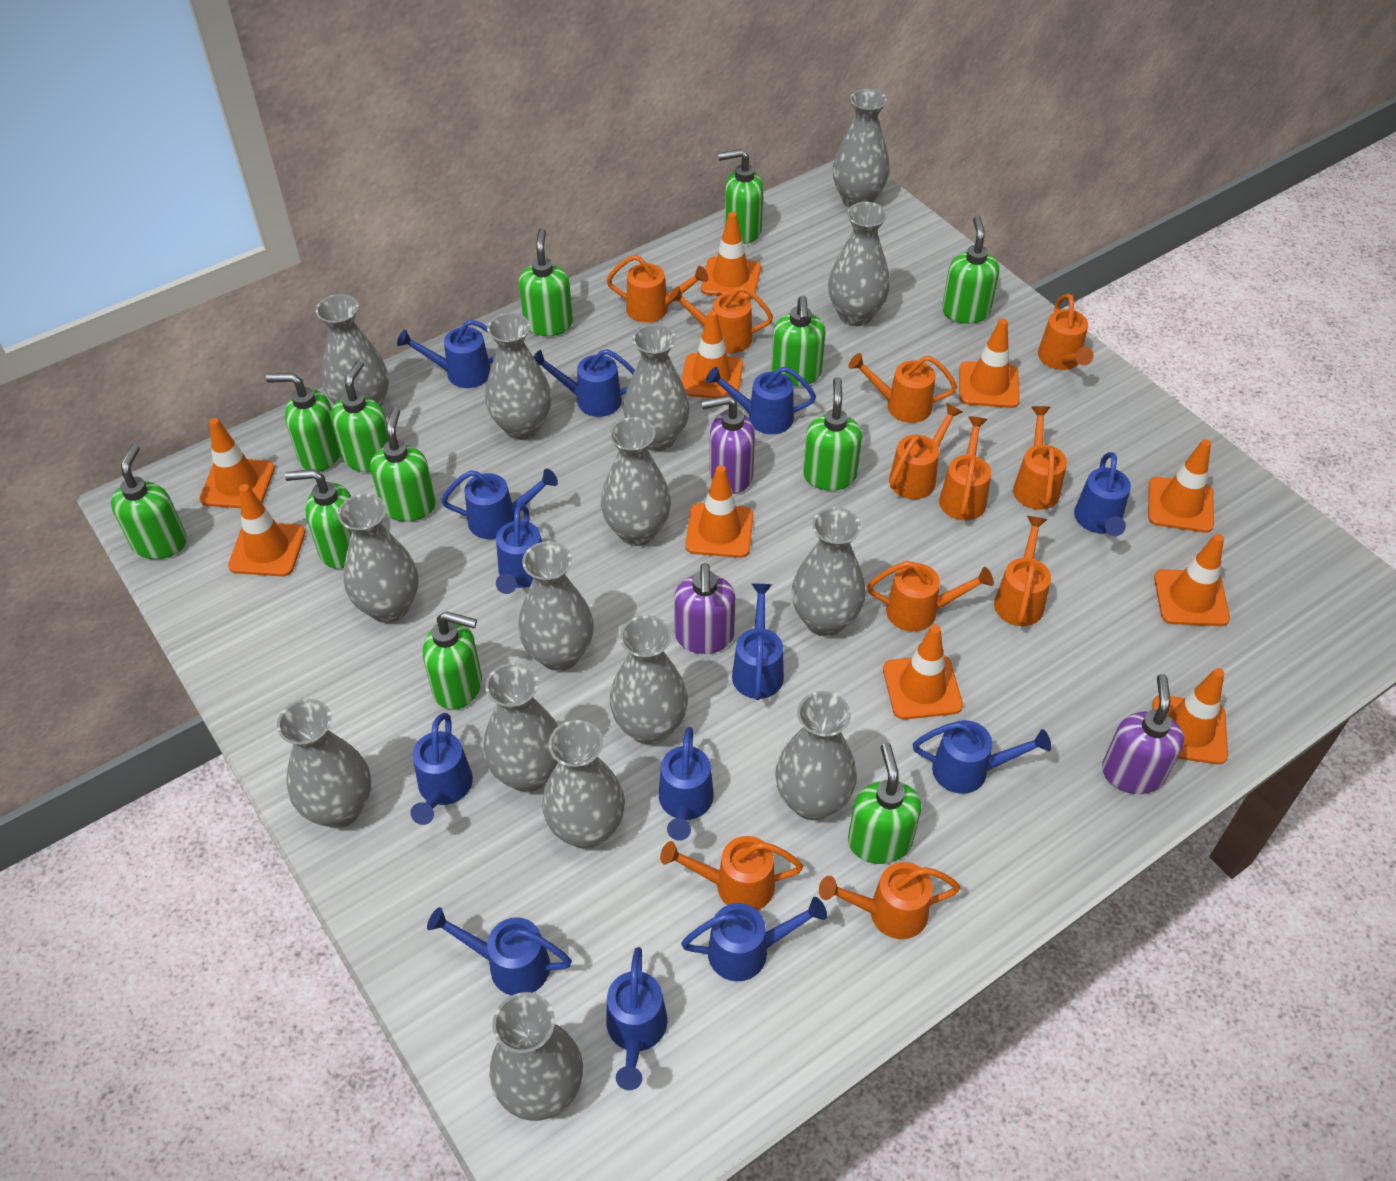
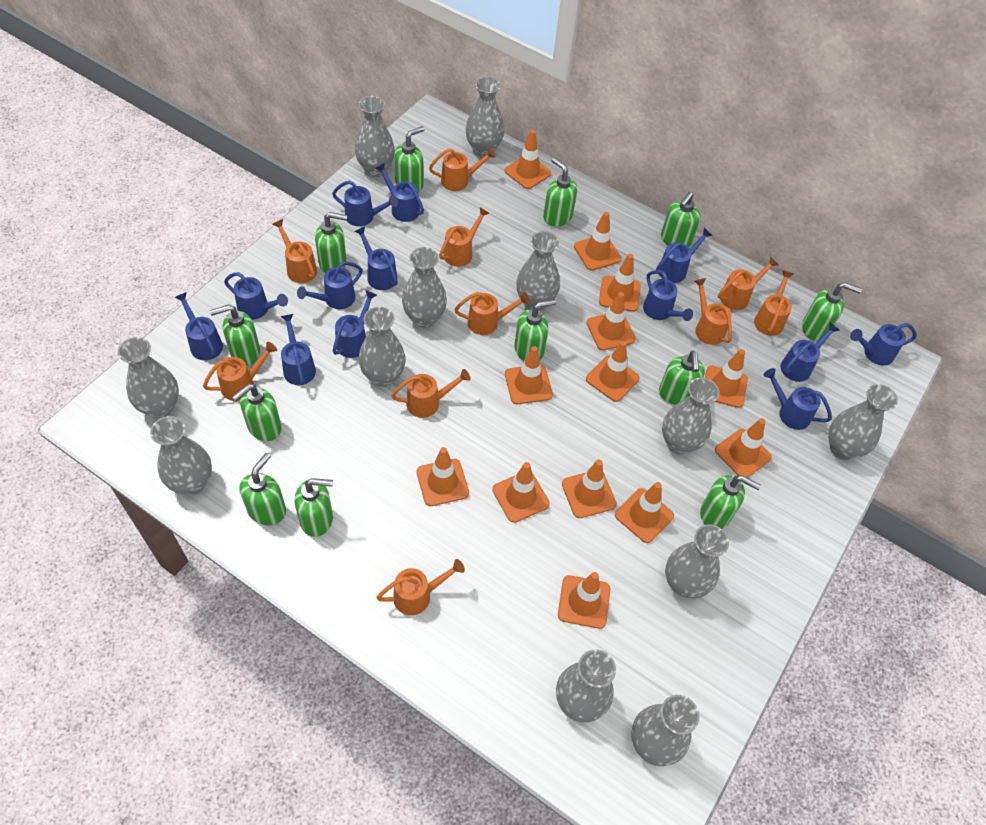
grey vase: 15 -> 12
orange traffic cone: 10 -> 13
orange watering can: 11 -> 10
purple soap dispenser: 3 -> 0

